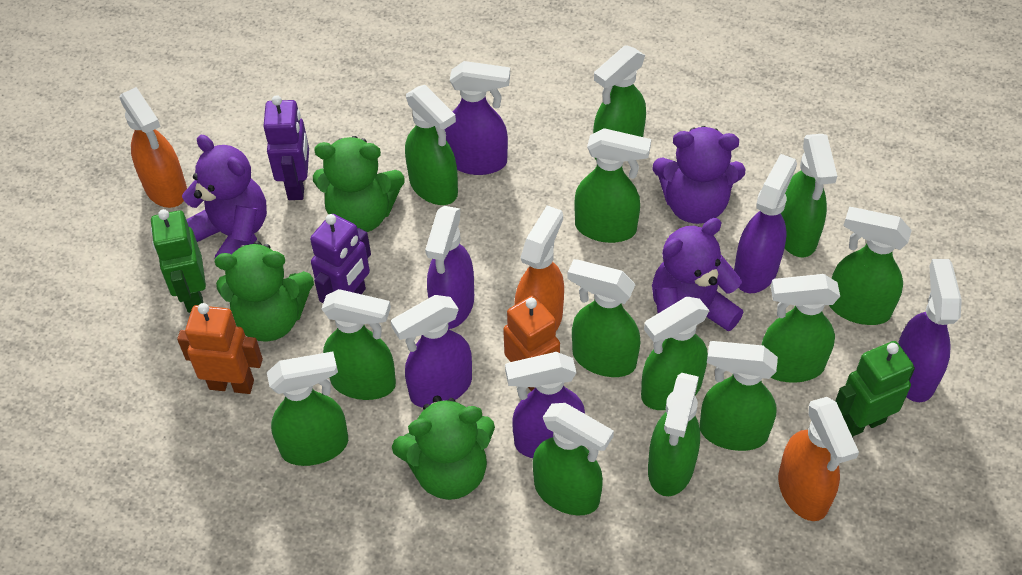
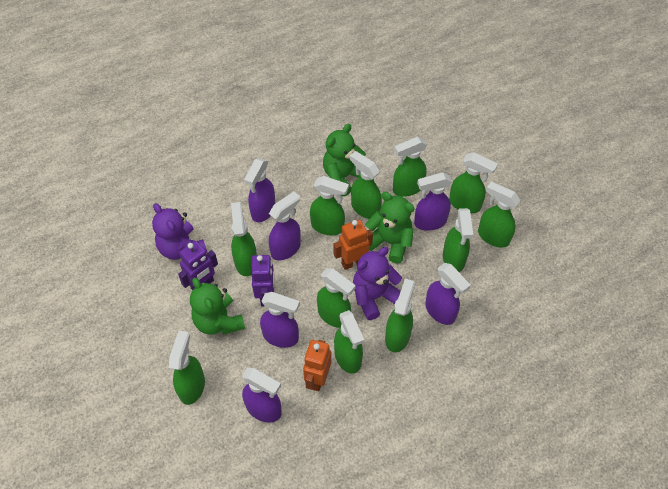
green robot: 2 -> 0
green spray bottle: 13 -> 11
orange spray bottle: 3 -> 0
purple teddy bear: 3 -> 2

